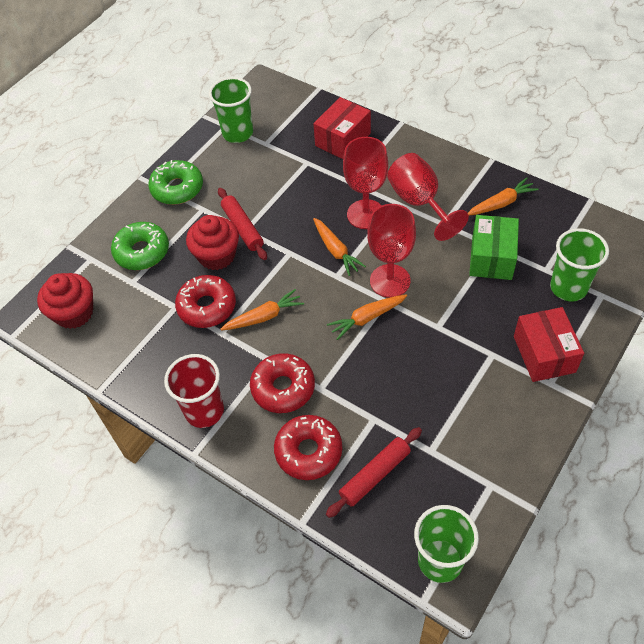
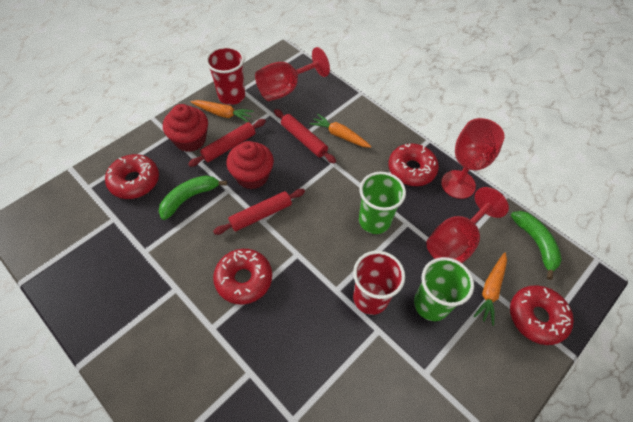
green banana: 0 -> 2
green box: 1 -> 0
green cup: 3 -> 2
green donut: 2 -> 0
orange carrot: 4 -> 3
red box: 2 -> 0
red cup: 1 -> 2
red donut: 3 -> 4
red rolling pin: 2 -> 3

